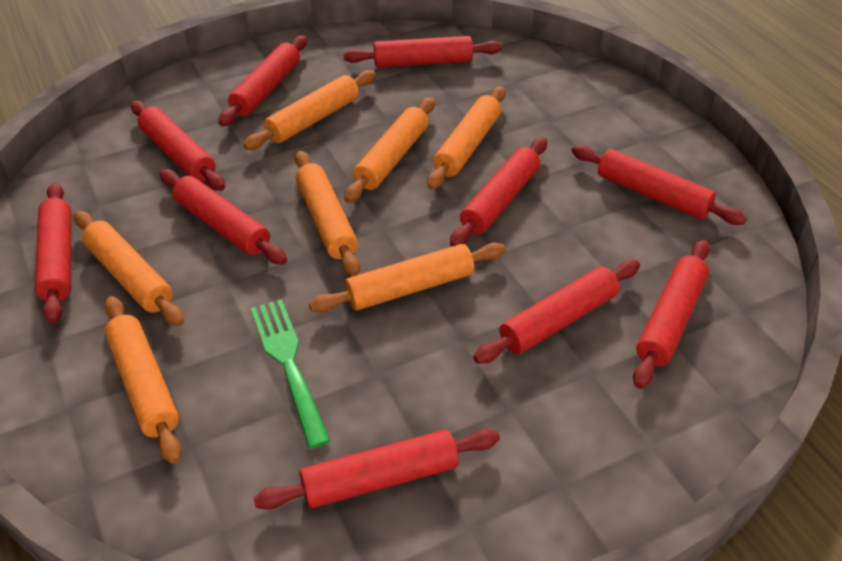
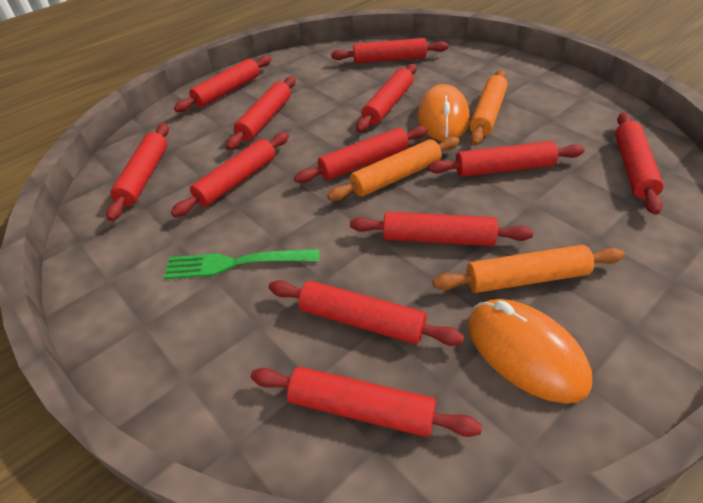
orange mouse: 0 -> 2
orange rolling pin: 7 -> 3
red rolling pin: 10 -> 12

